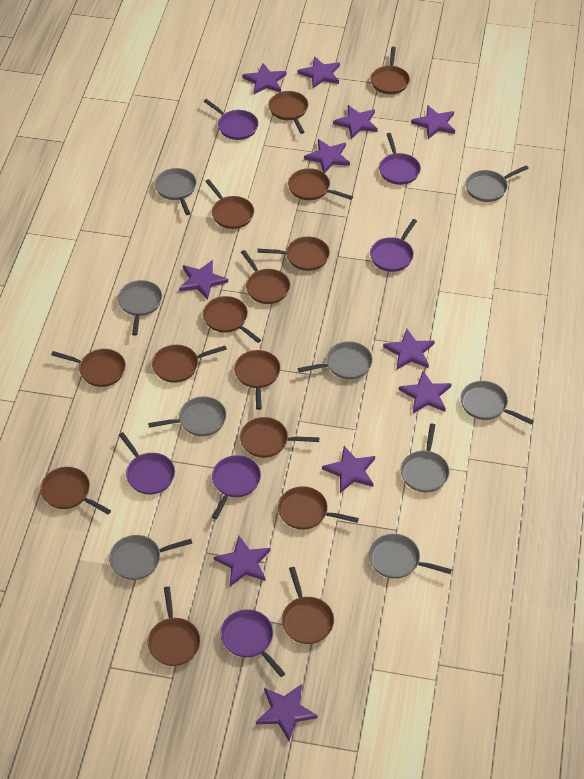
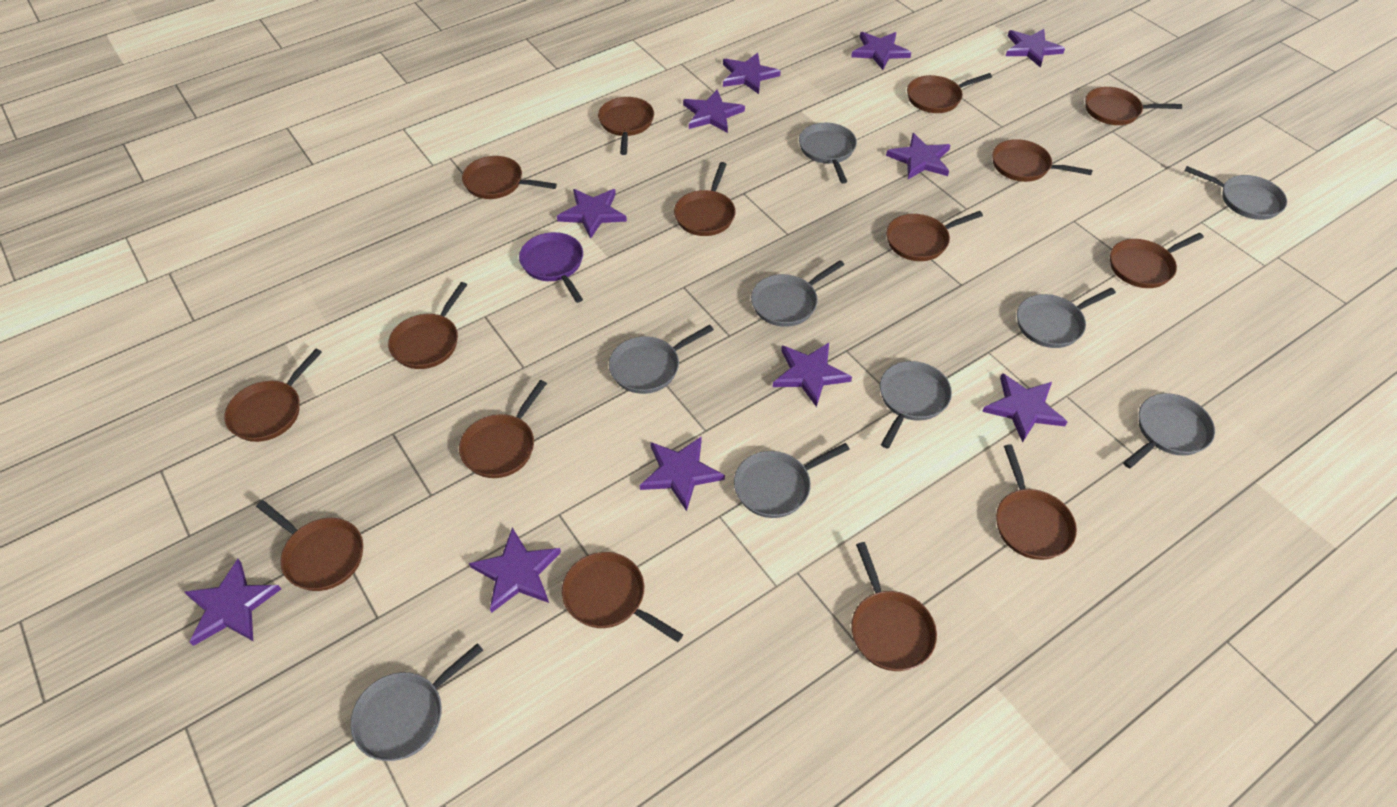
purple pan: 6 -> 1

